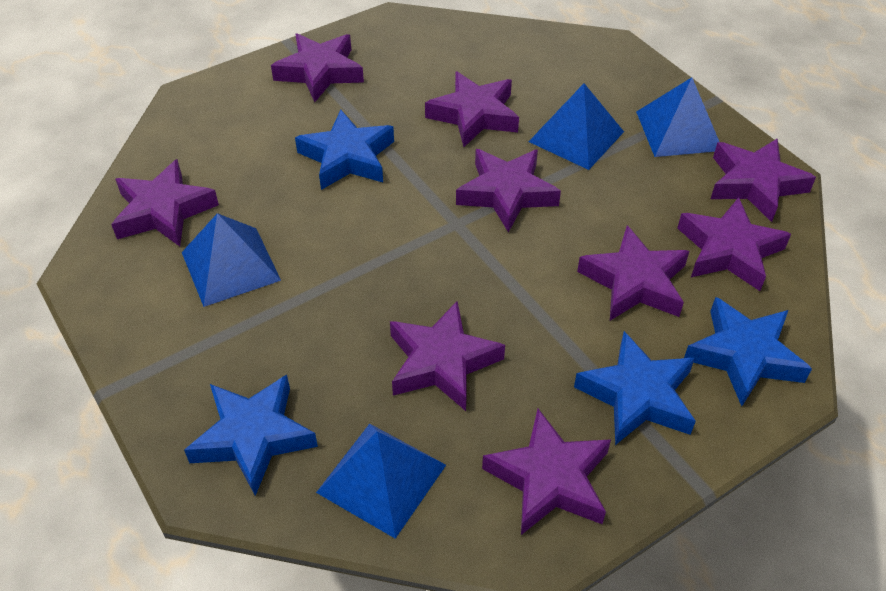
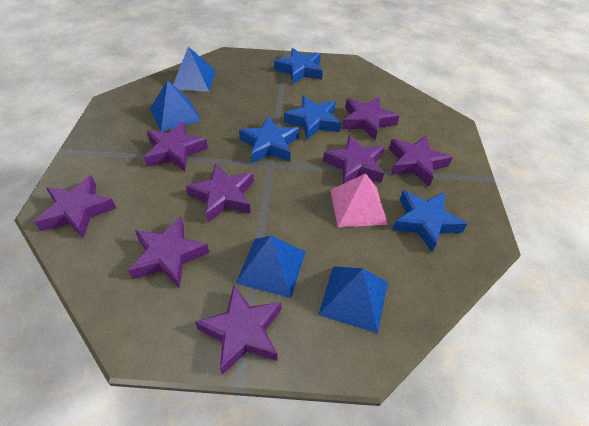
pink pyramid: 0 -> 1
purple star: 9 -> 8

